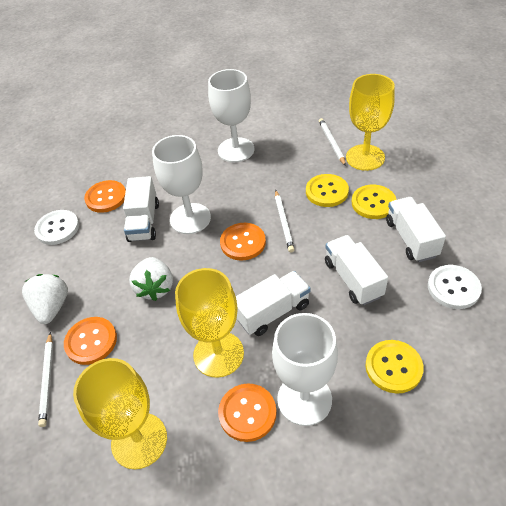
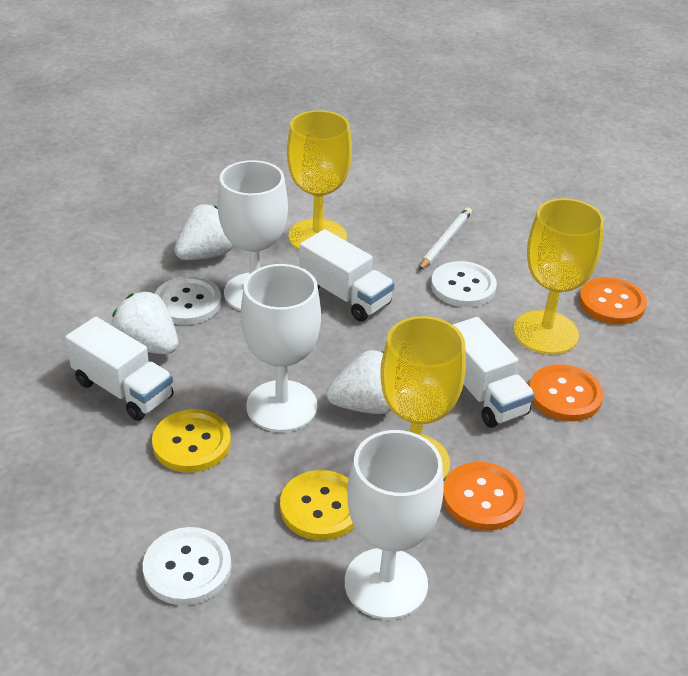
orange button: 4 -> 3
white button: 2 -> 3
white pencil: 3 -> 1
white strawberry: 2 -> 3
white truck: 4 -> 3
yellow button: 3 -> 2

